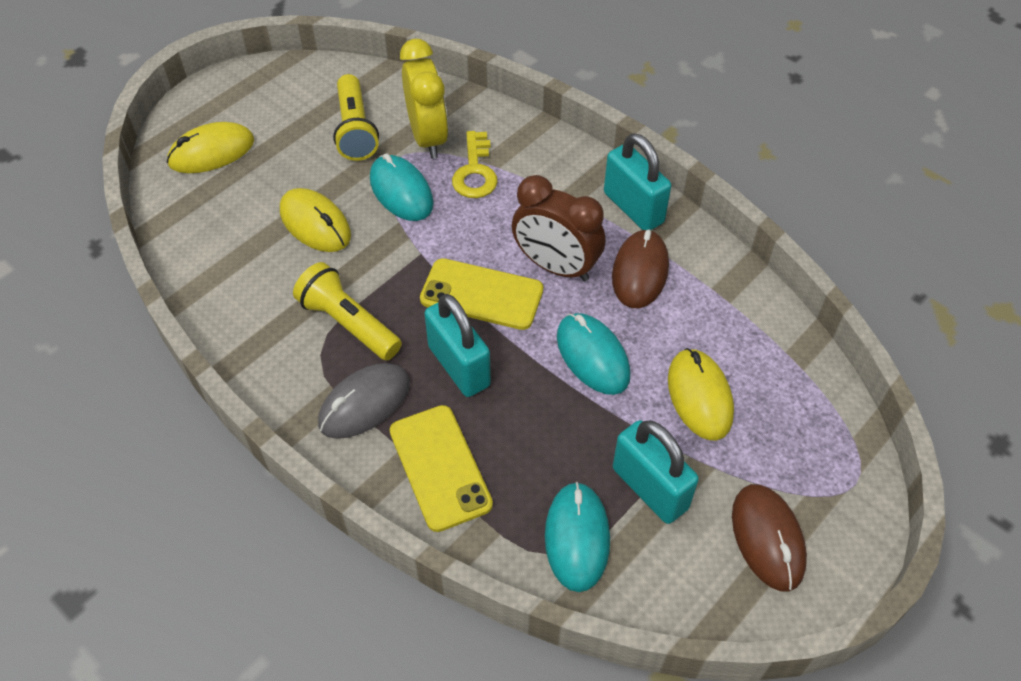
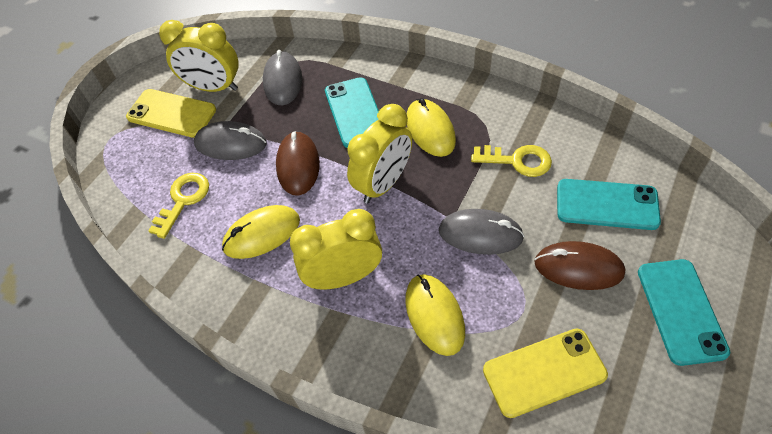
brown clock: 1 -> 0
grey mouse: 1 -> 3
turquoise mouse: 3 -> 0
turquoise padlock: 3 -> 0
turquoise phone: 0 -> 3
yellow clock: 1 -> 3
yellow flashlight: 2 -> 0
yellow key: 1 -> 2

